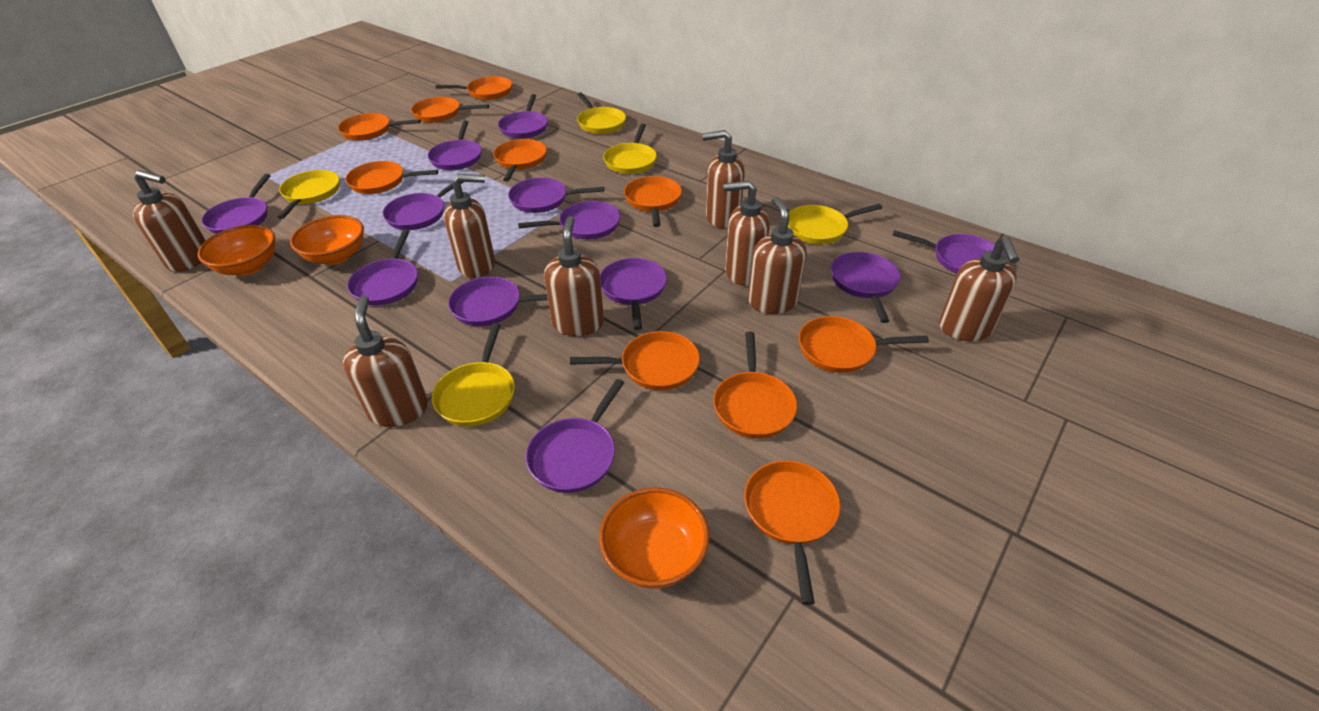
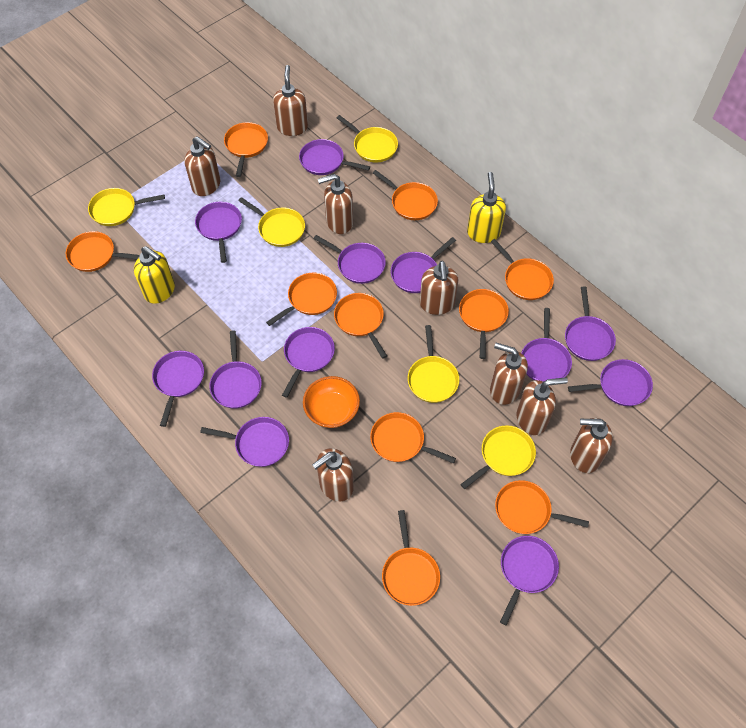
orange bowl: 3 -> 1
yellow soap dispenser: 0 -> 2

